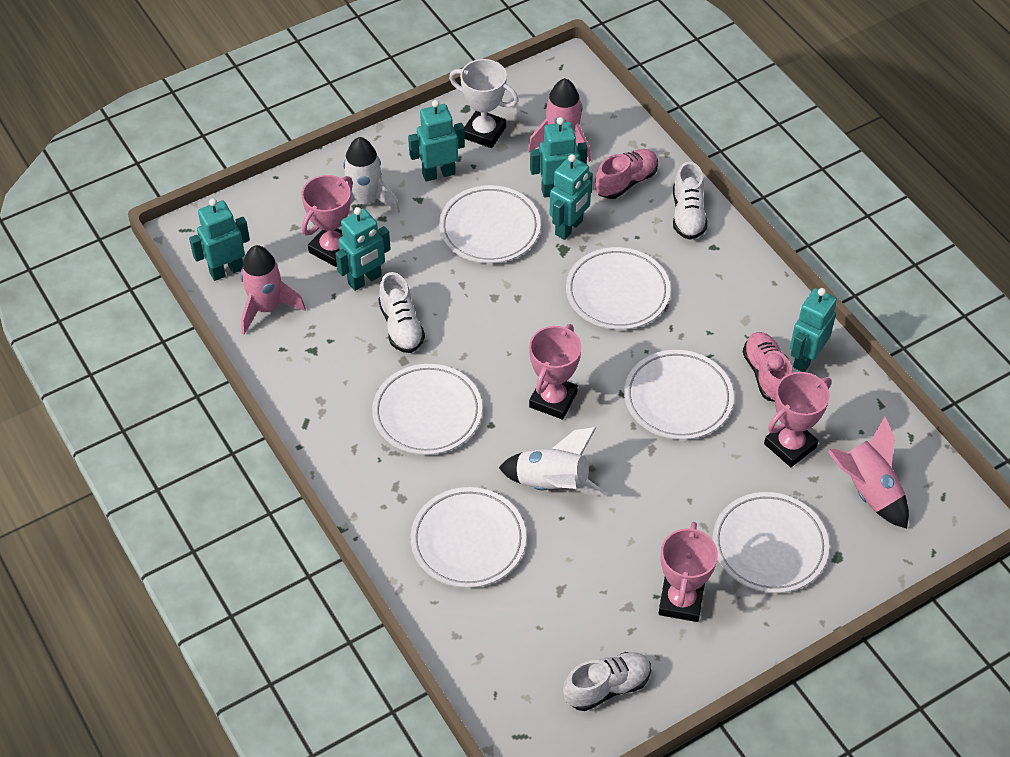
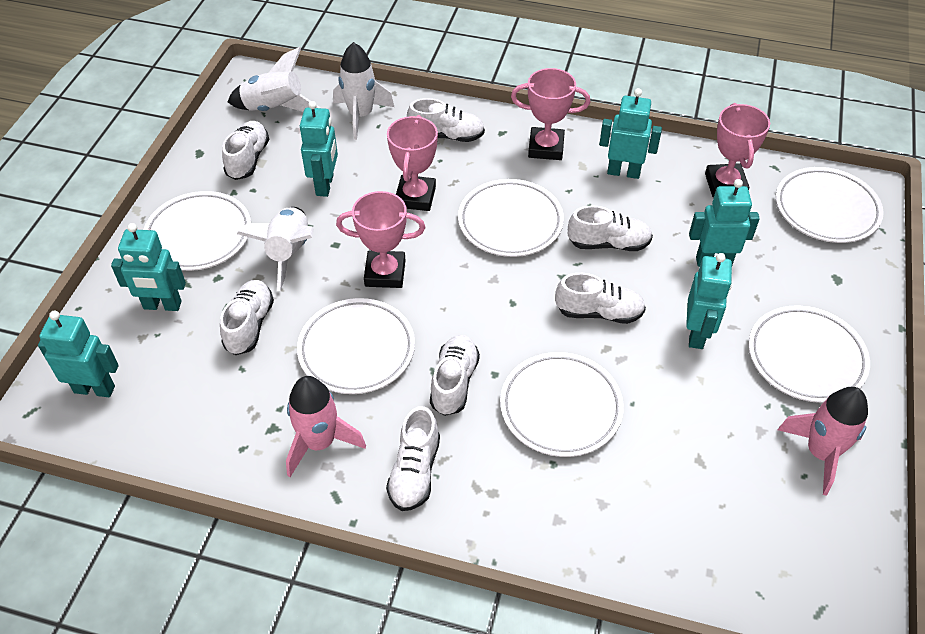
pink rocket: 3 -> 2
pink shoe: 2 -> 0
white rocket: 2 -> 3
white shoe: 3 -> 7
white trophy: 1 -> 0

